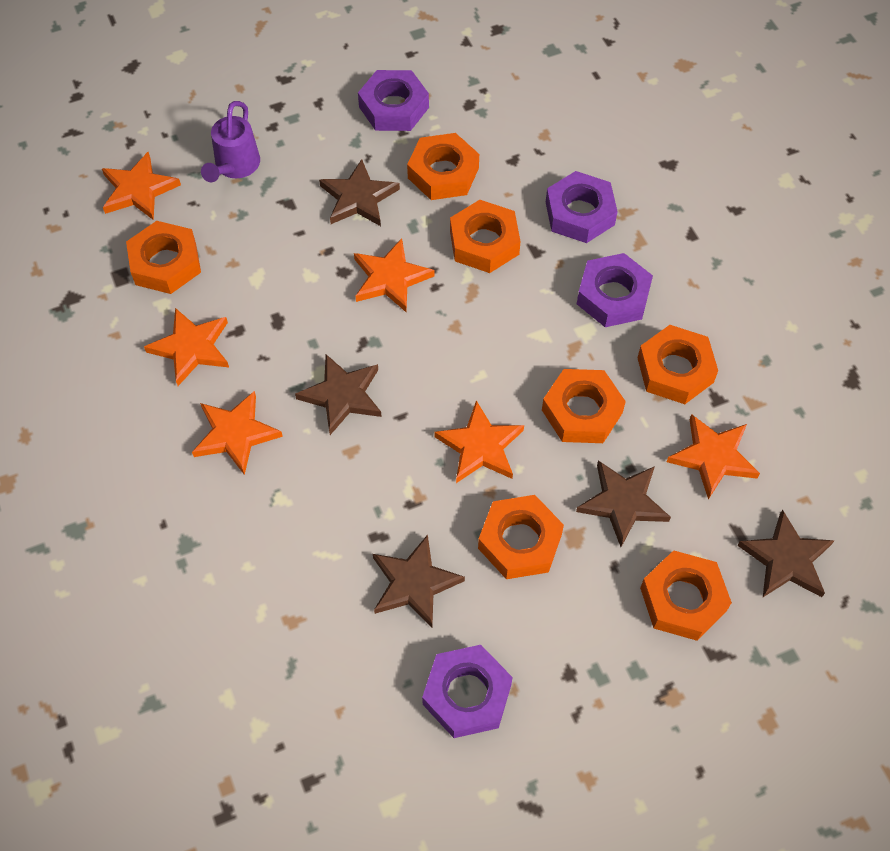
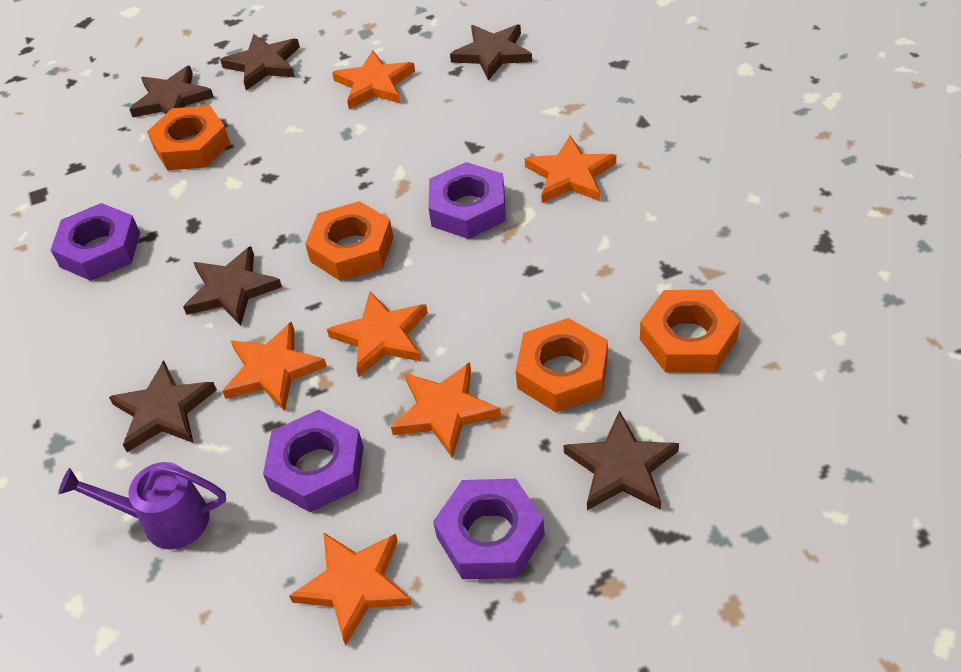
brown star: 5 -> 6
orange nut: 7 -> 4

